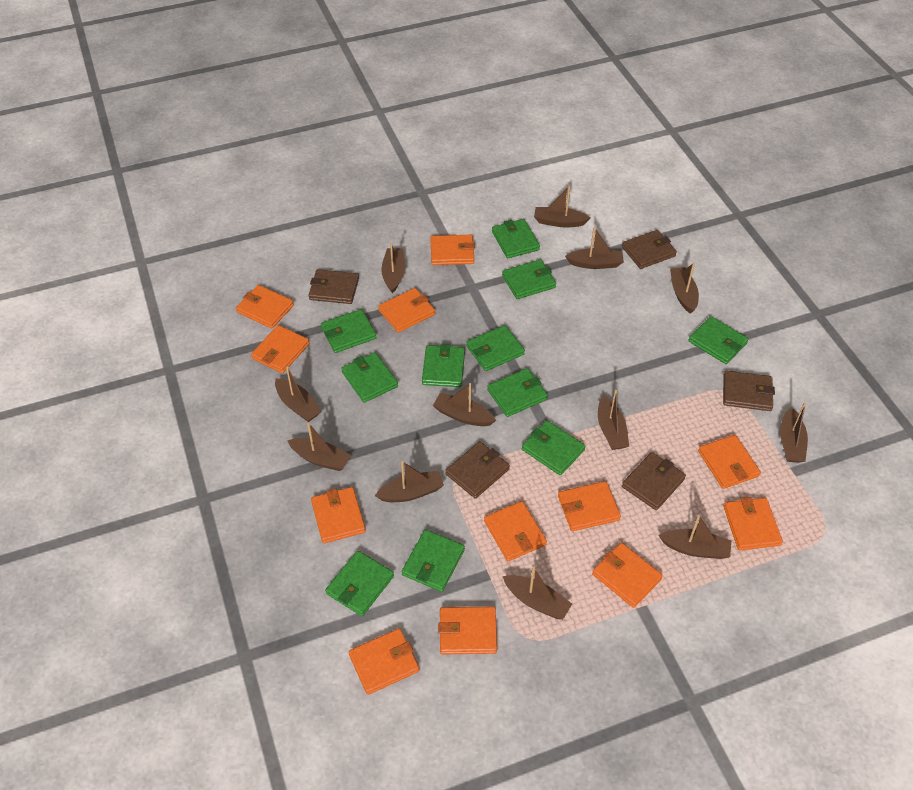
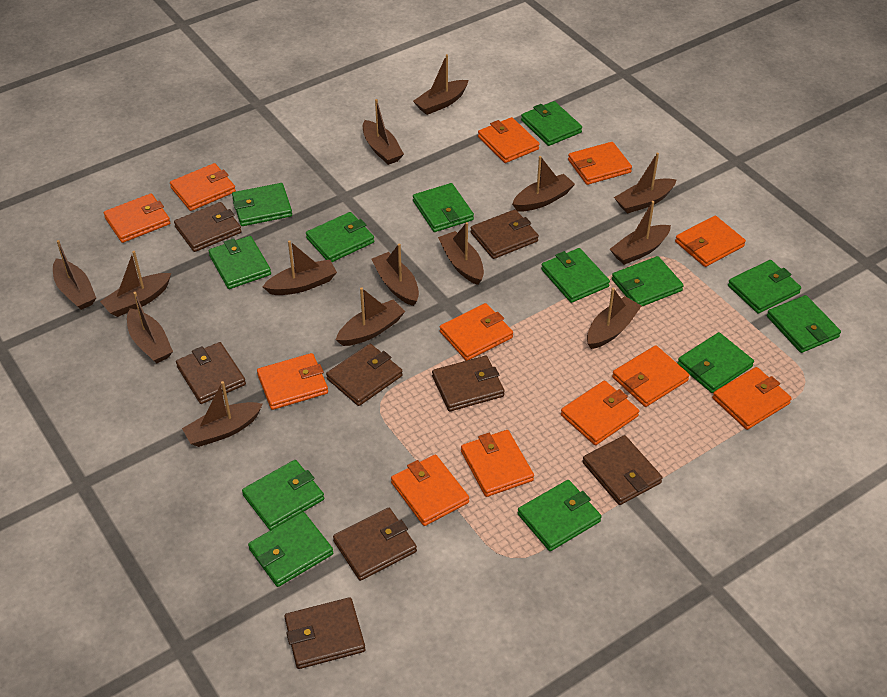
brown boat: 12 -> 14
brown wallet: 5 -> 8
green wallet: 11 -> 13

